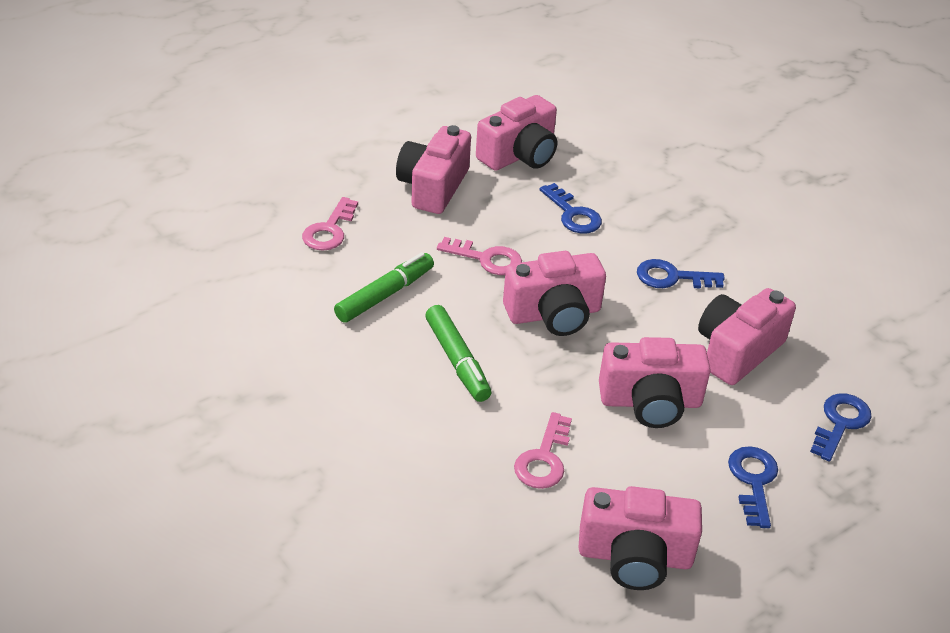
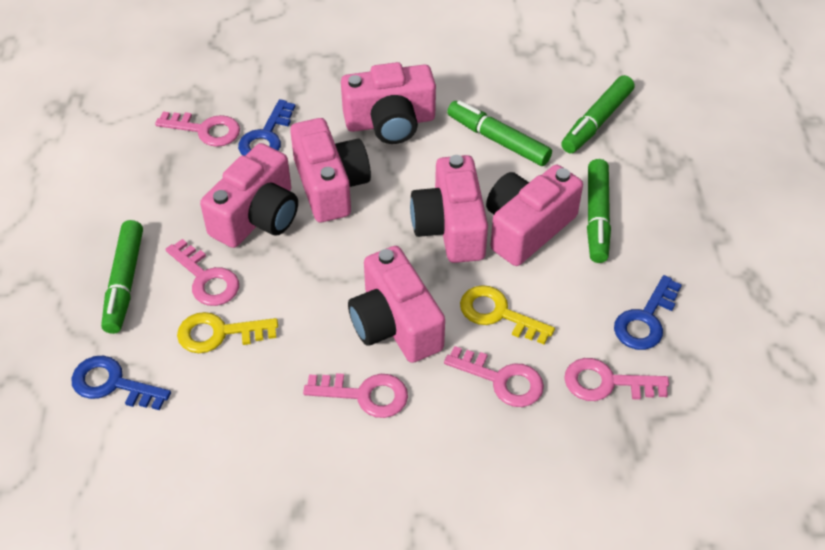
blue key: 4 -> 3
green marker: 2 -> 4
pink key: 3 -> 5
yellow key: 0 -> 2

